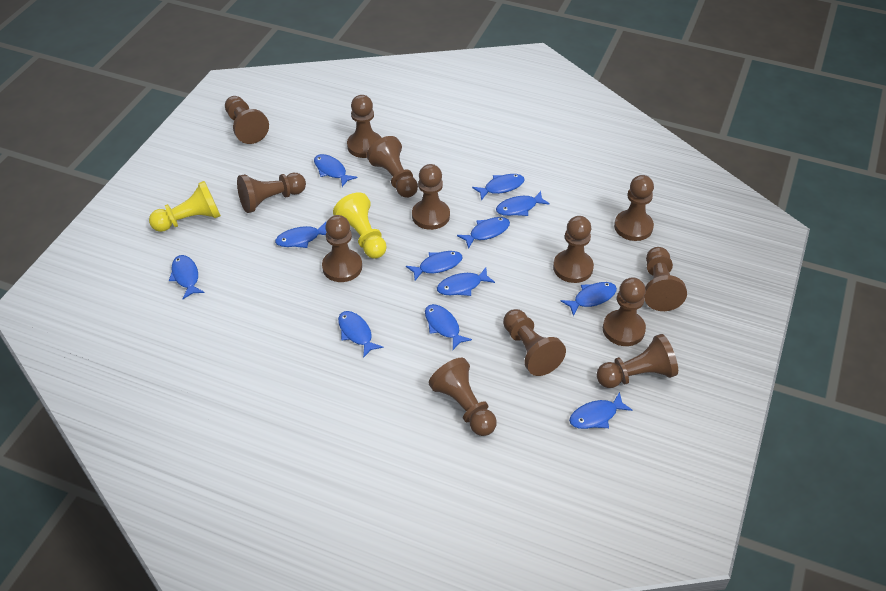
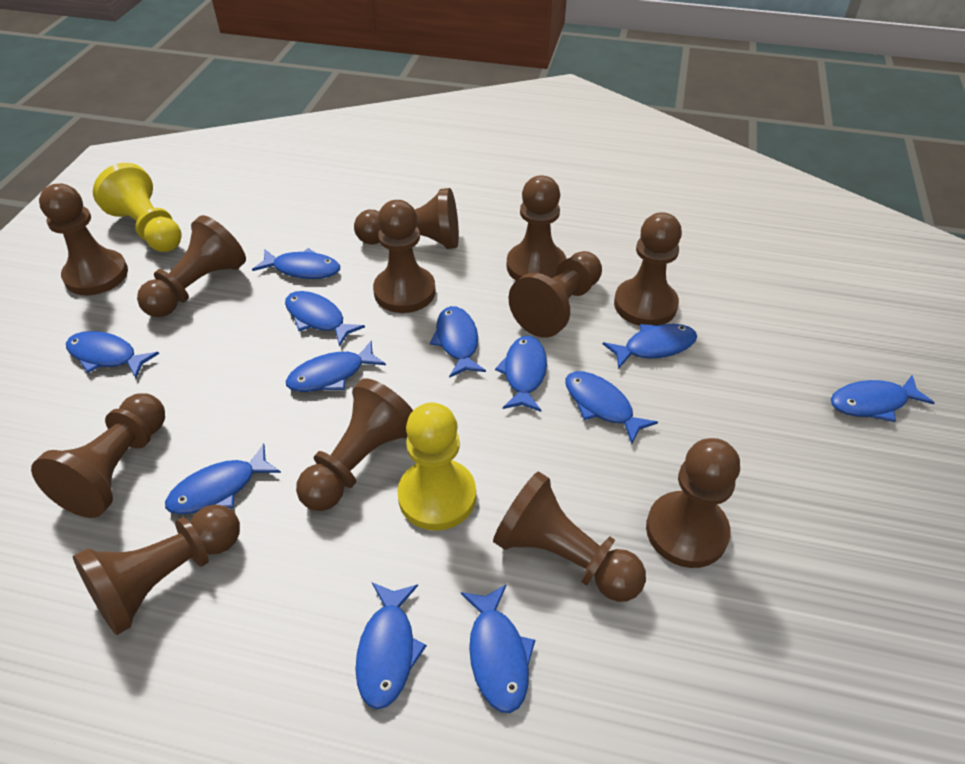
brown pawn: 13 -> 12

